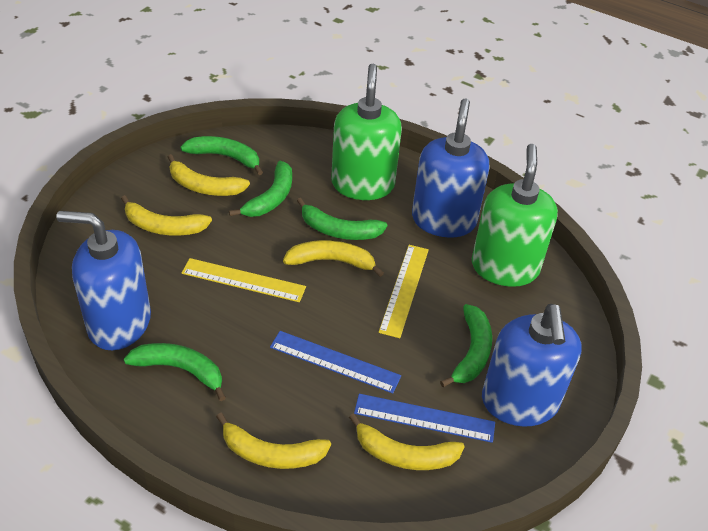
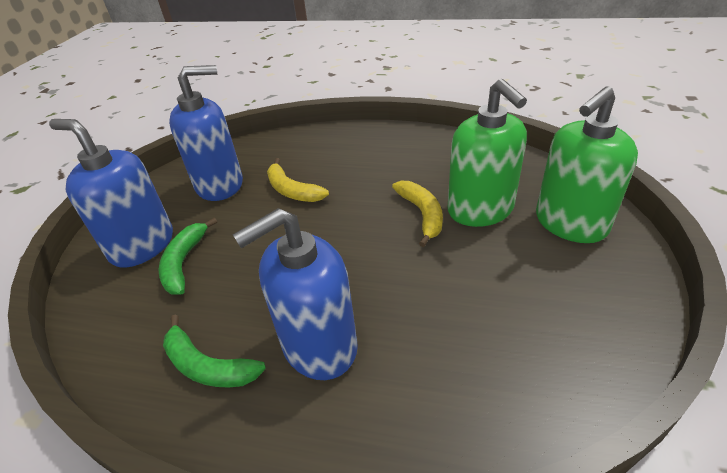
blue ruler: 2 -> 0
green banana: 5 -> 2
yellow banana: 5 -> 2
yellow ruler: 2 -> 0

